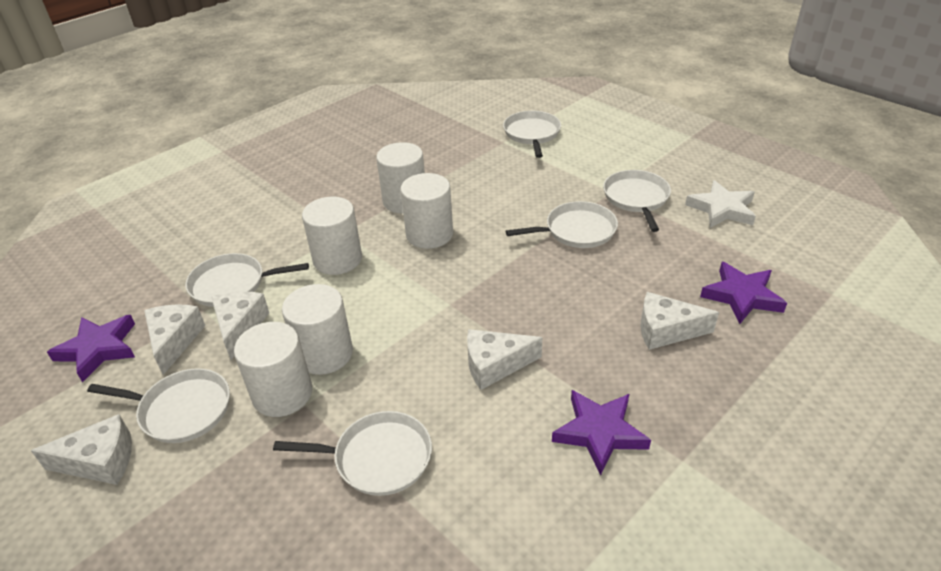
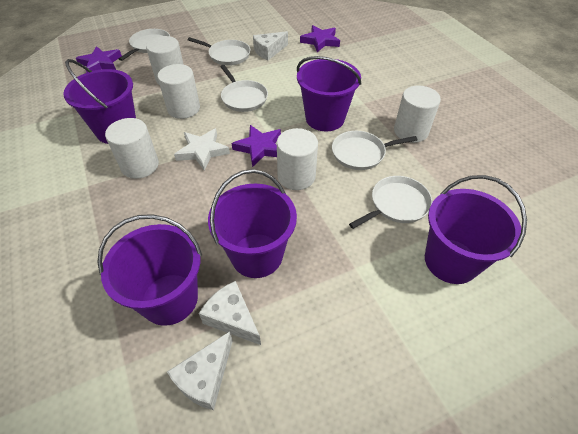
purple bucket: 0 -> 5
white cheese: 5 -> 3
white pan: 6 -> 5

